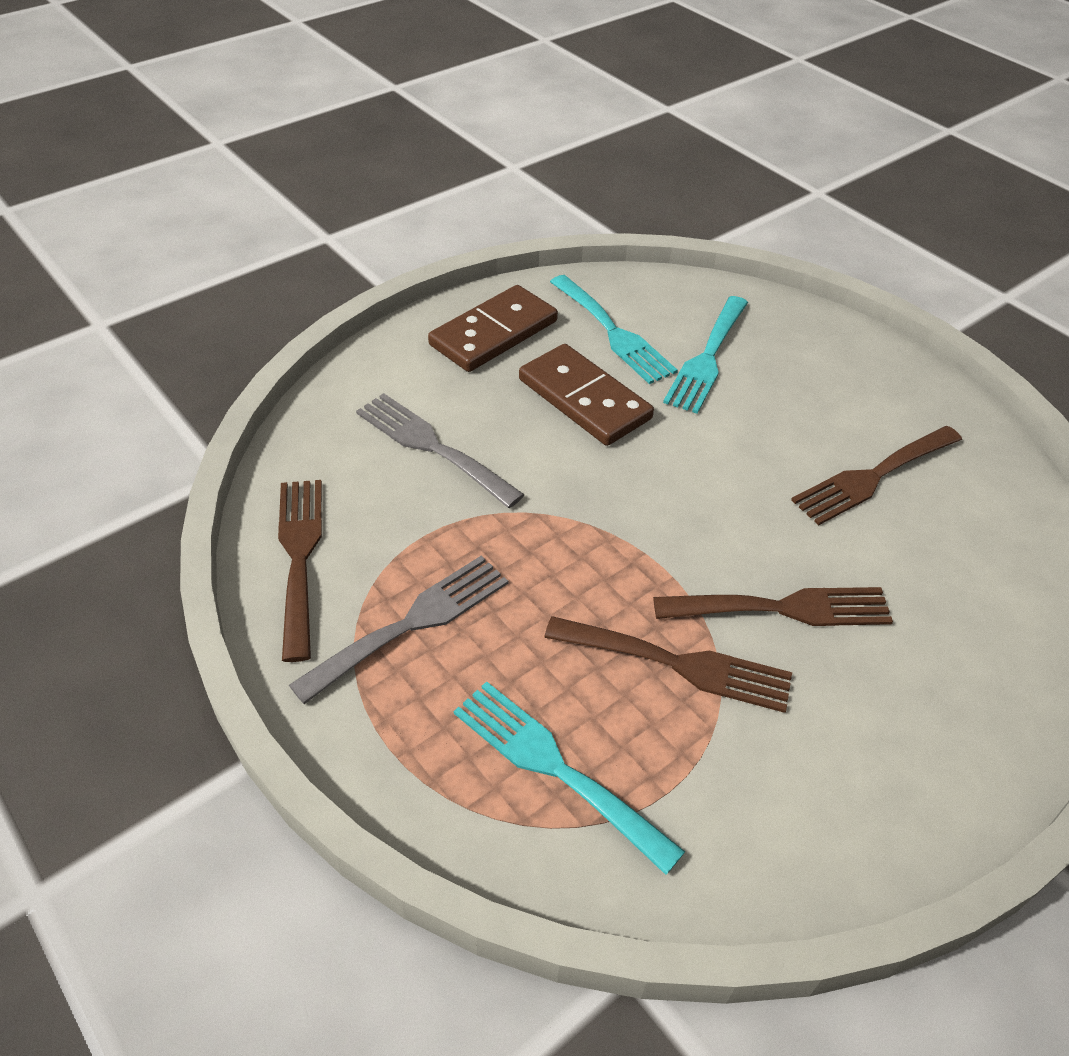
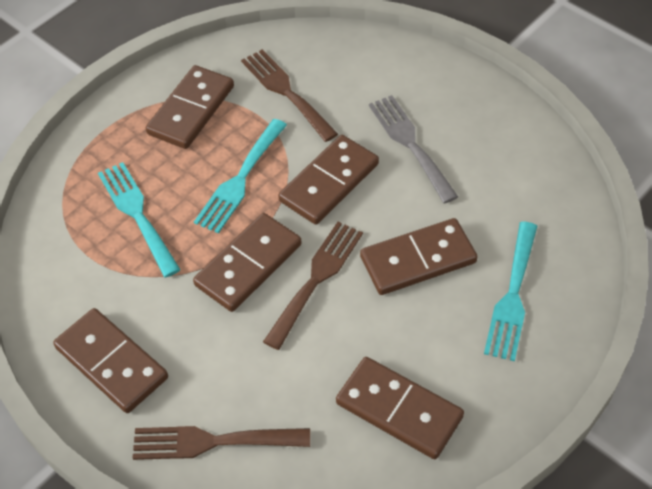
brown domino: 2 -> 6
brown fork: 4 -> 3
grey fork: 2 -> 1

